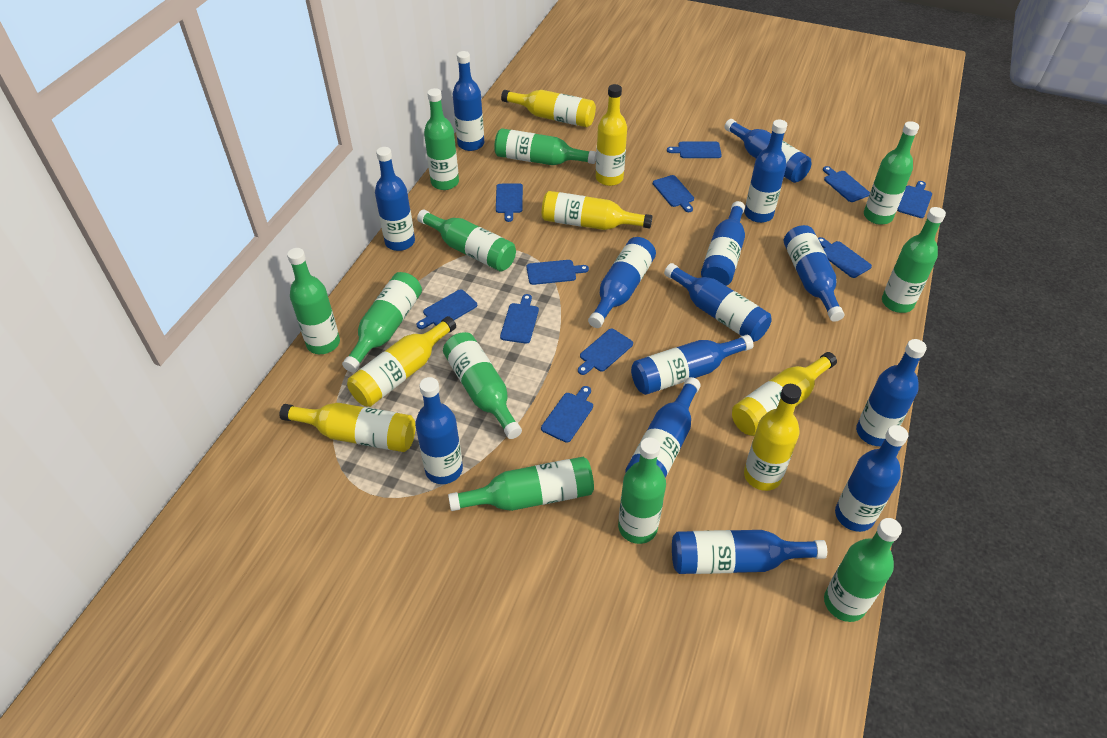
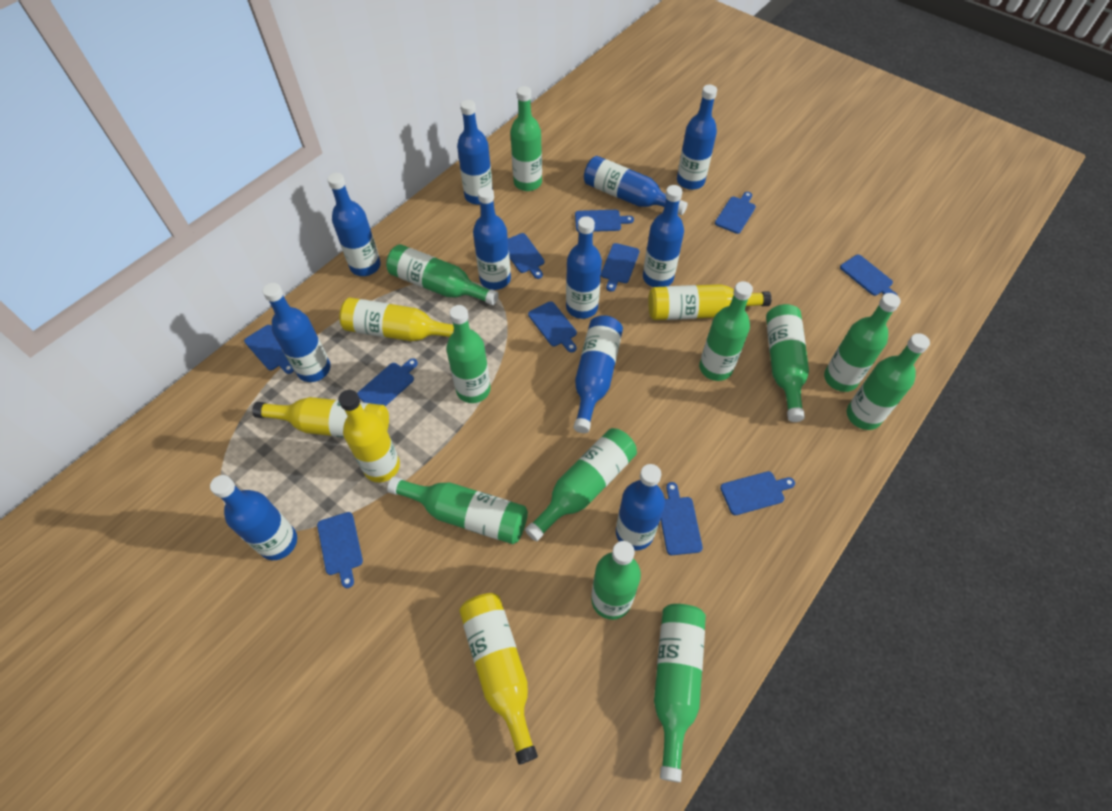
blue bottle: 14 -> 11
yellow bottle: 7 -> 5

